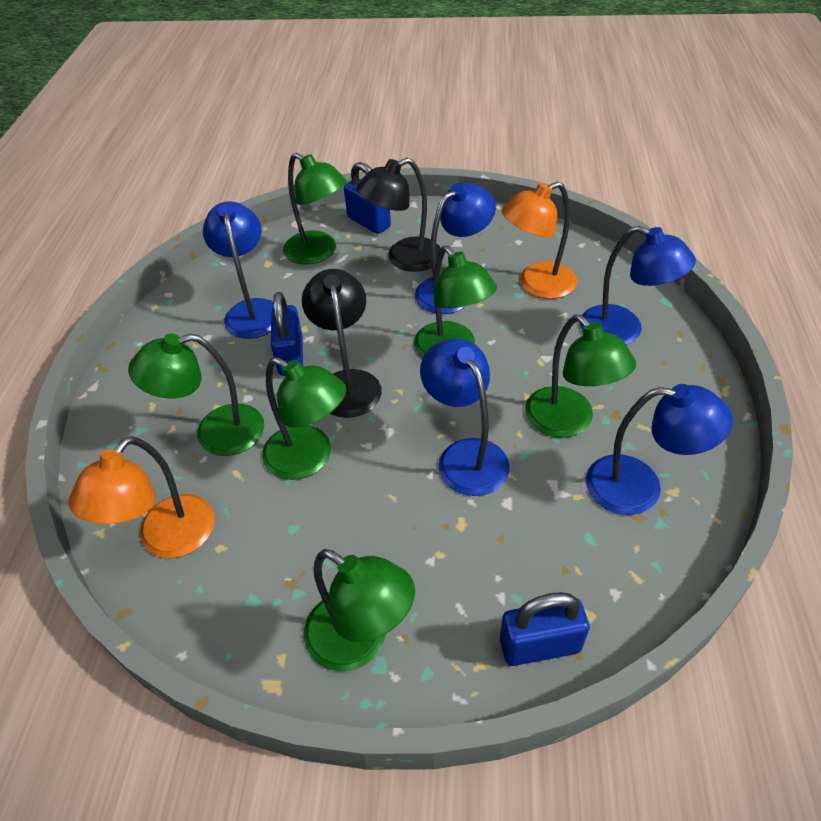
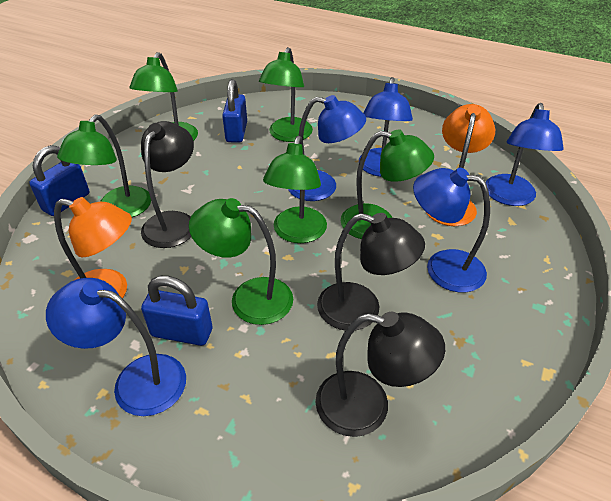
black lamp: 2 -> 3

